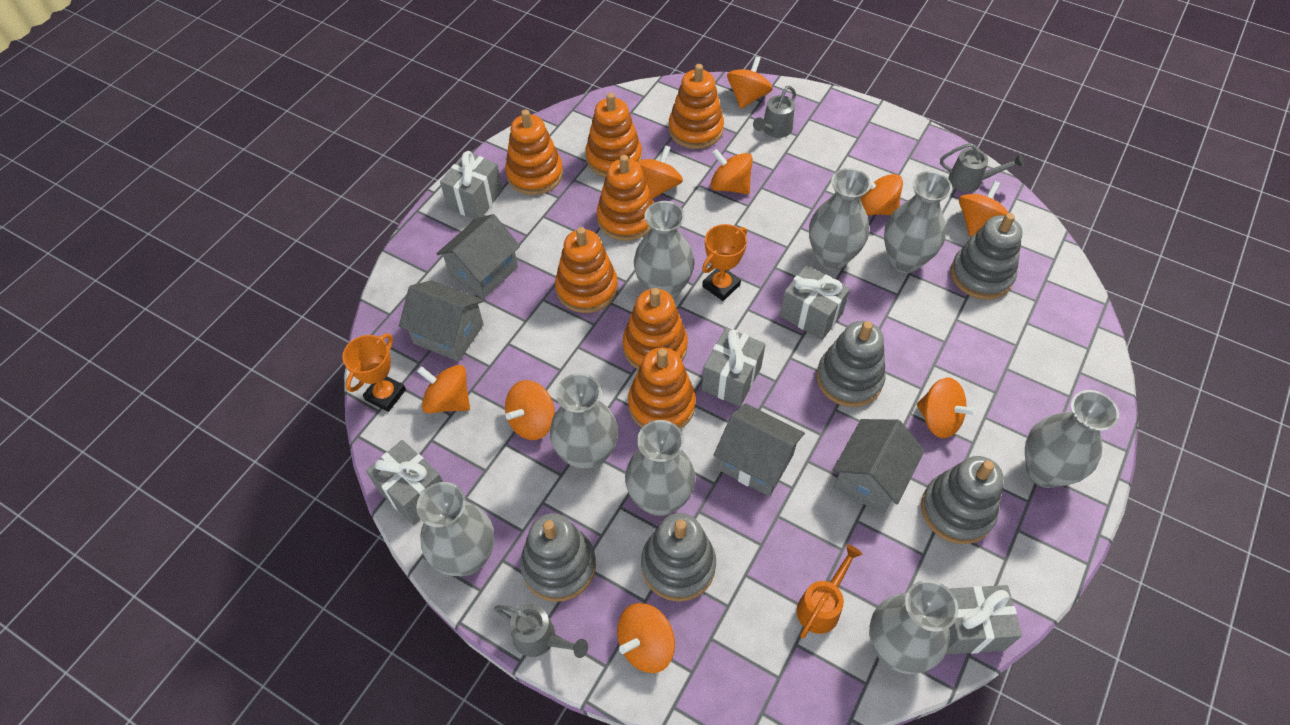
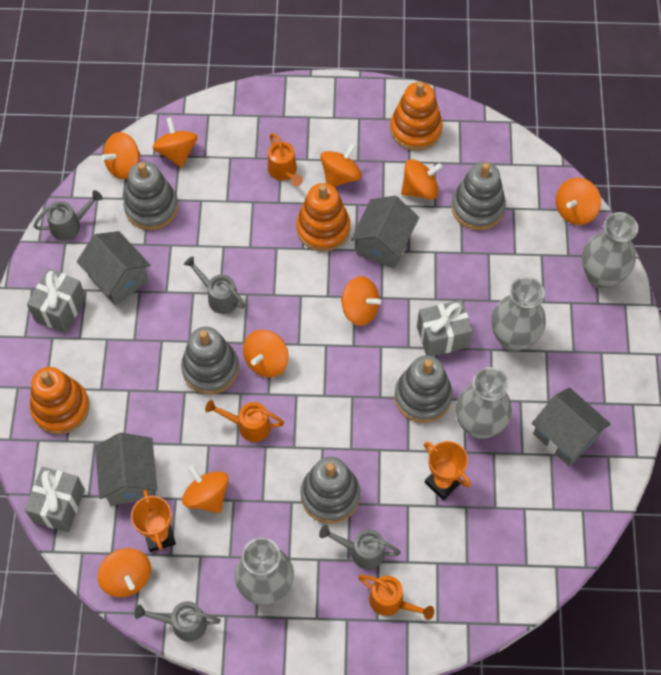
grey gift: 5 -> 3
grey vase: 8 -> 4
grey watering can: 3 -> 4
orange stacking toy: 7 -> 3
orange watering can: 1 -> 3

